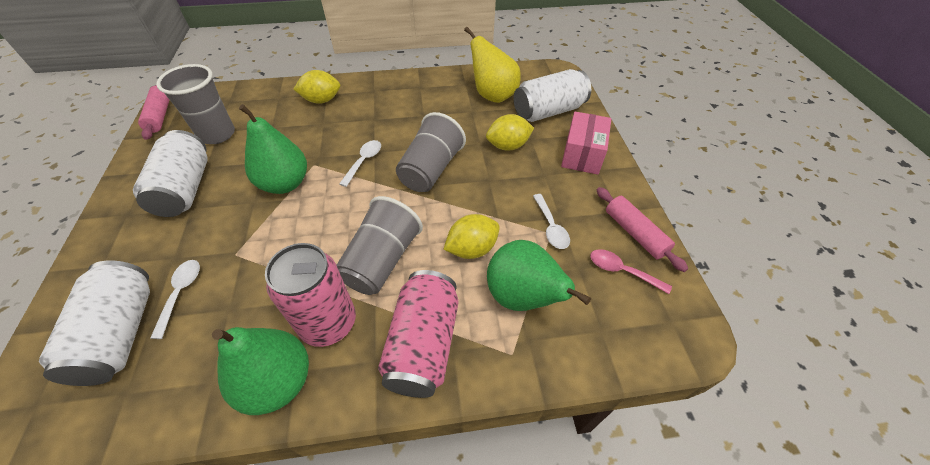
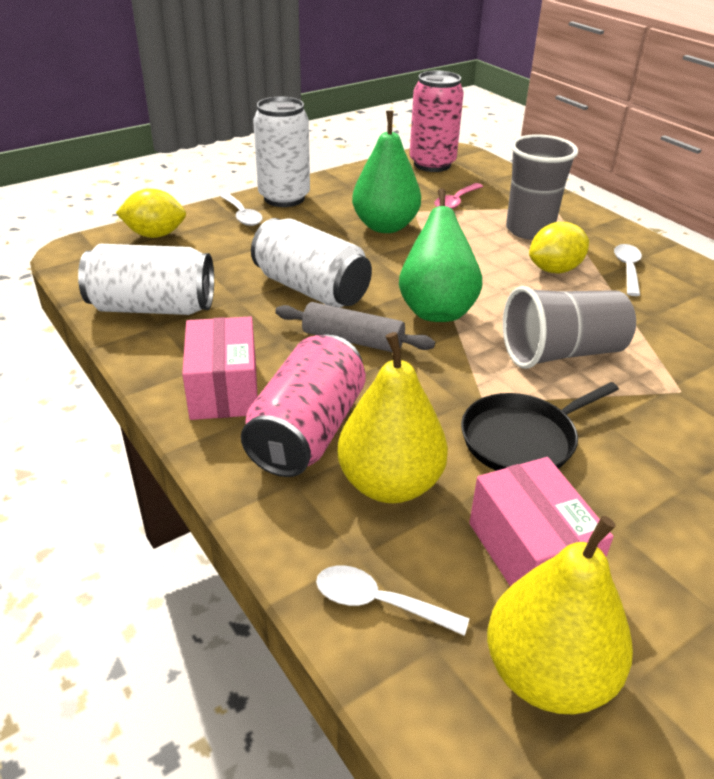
black pan: 0 -> 1
green pear: 3 -> 2
grey cup: 3 -> 2
grey rolling pin: 0 -> 1
pink box: 1 -> 2
pink rolling pin: 2 -> 0
yellow lemon: 3 -> 2
yellow pear: 1 -> 2

